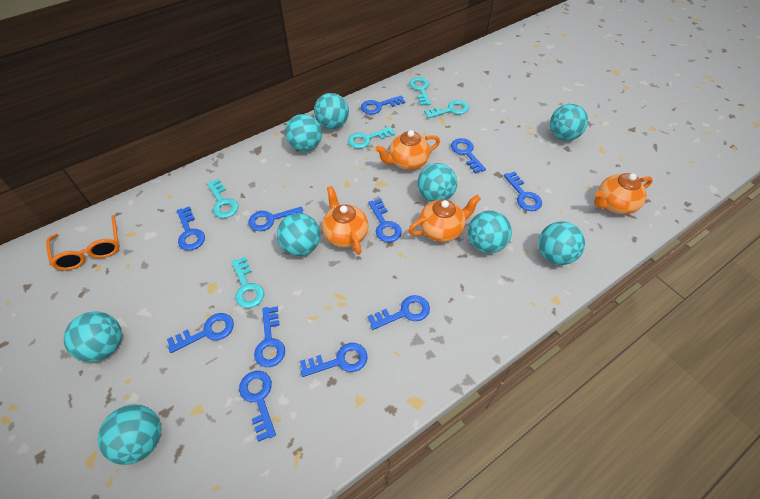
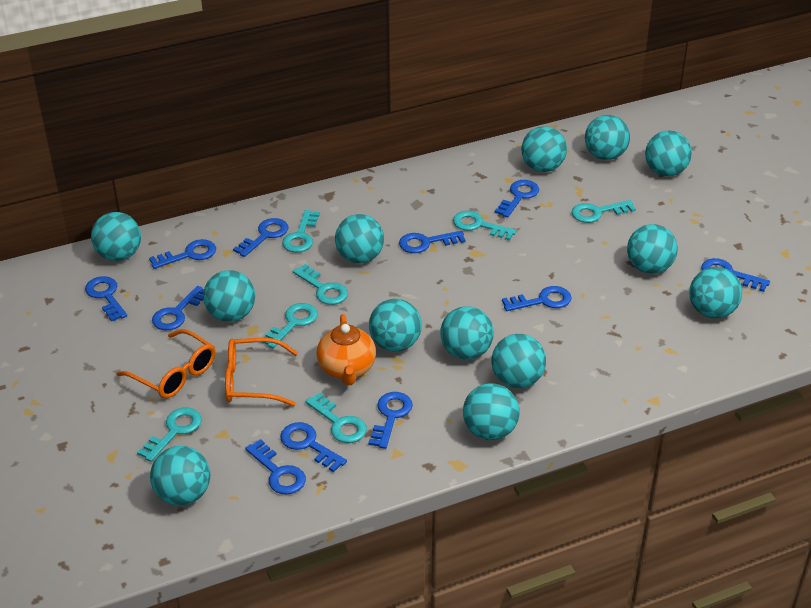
orange glasses: 1 -> 2
orange teapot: 4 -> 1
turquoise ball: 9 -> 13
turquoise key: 5 -> 7

